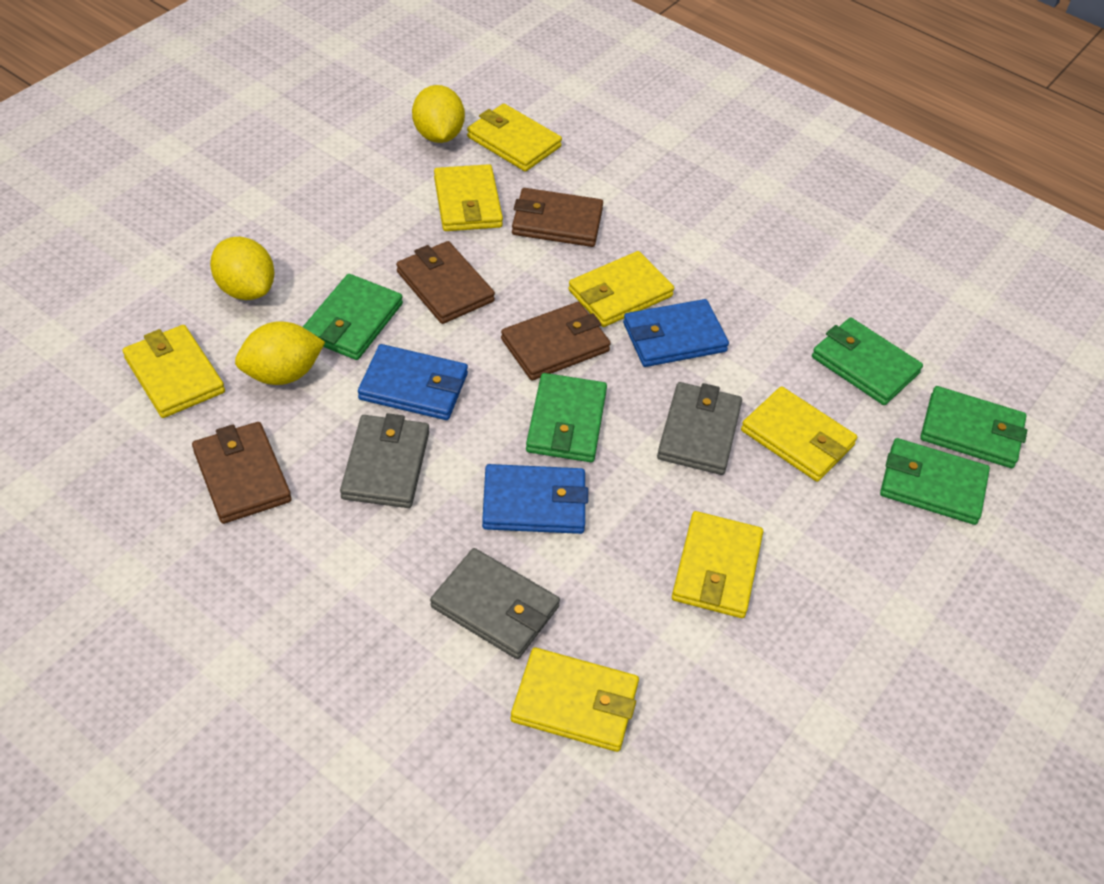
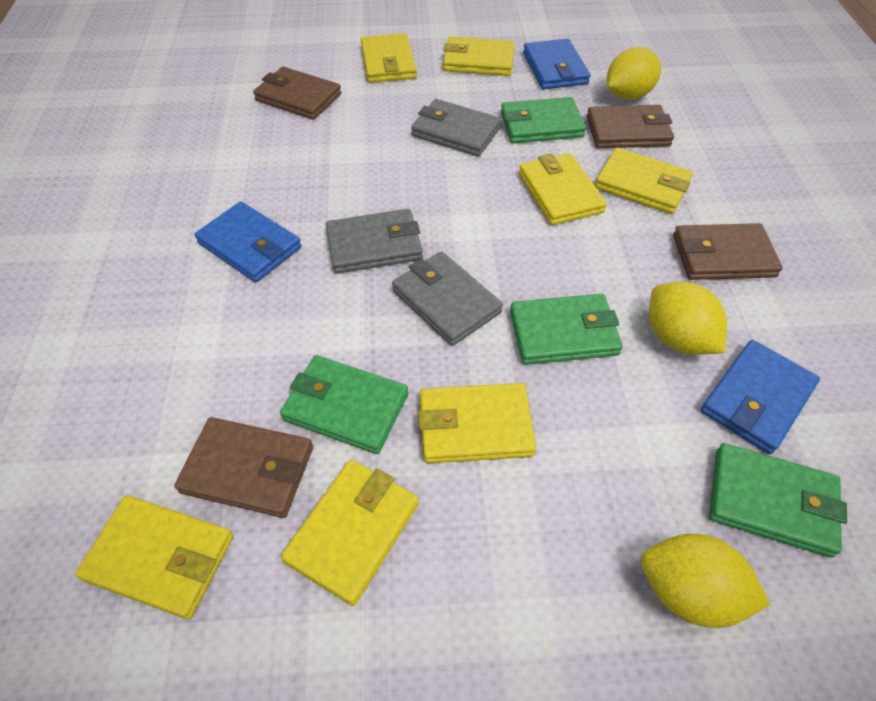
green wallet: 5 -> 4

